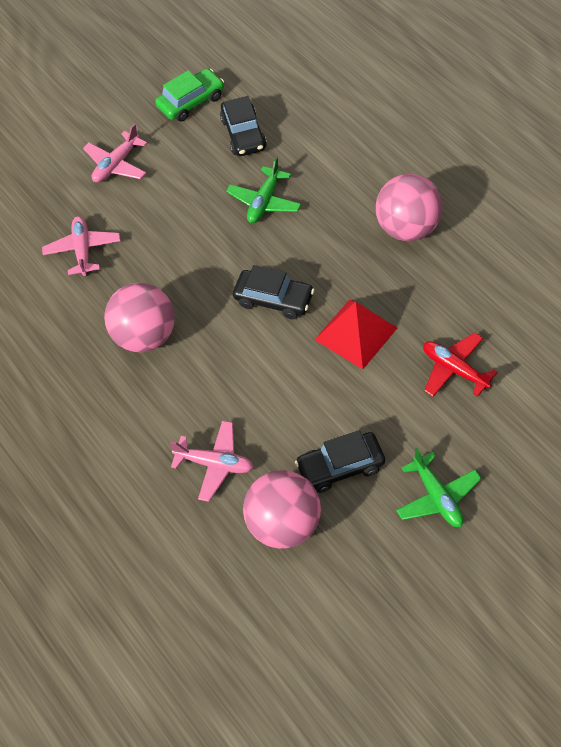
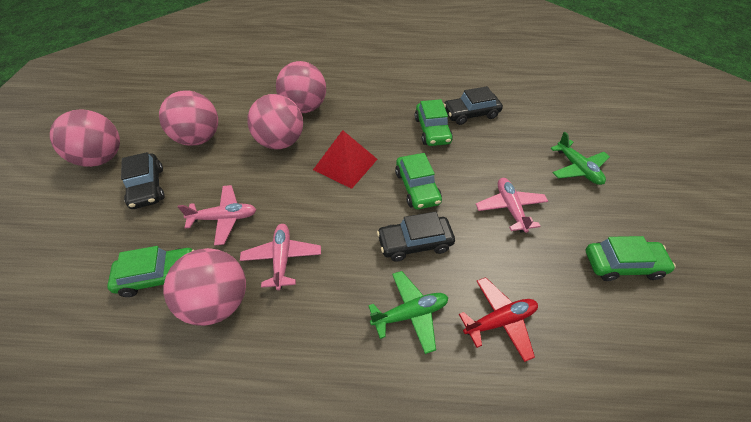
green car: 1 -> 4
pink ball: 3 -> 5

